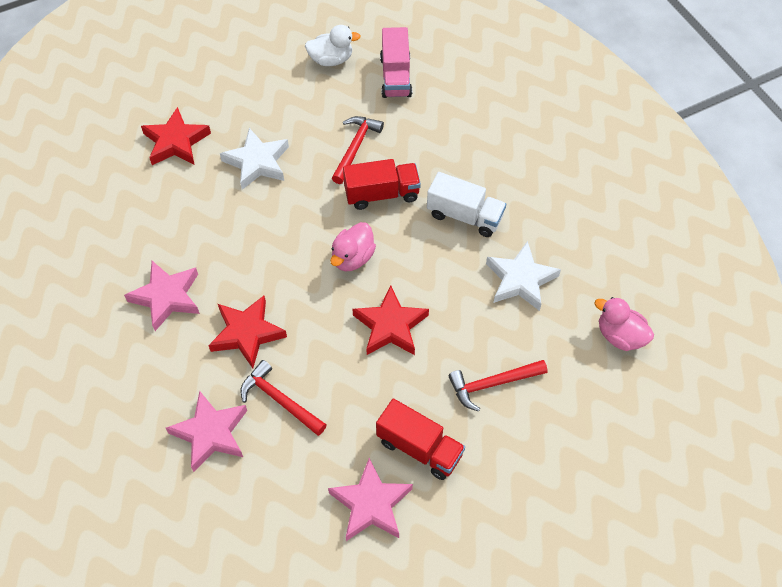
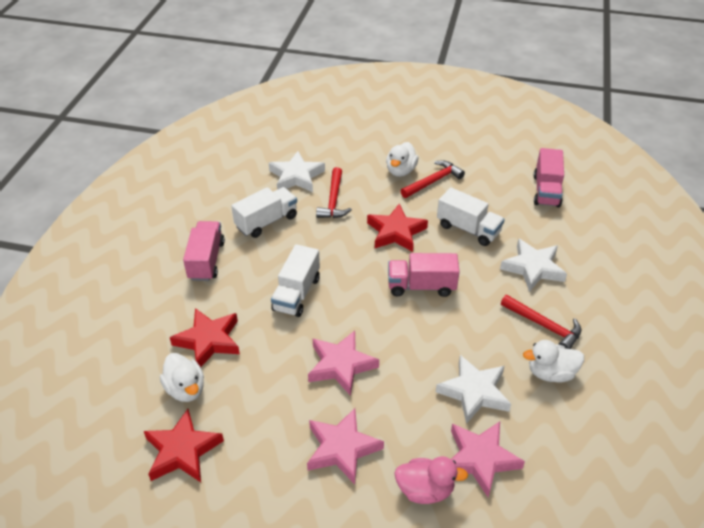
pink duck: 2 -> 1
pink truck: 1 -> 3
red truck: 2 -> 0
white duck: 1 -> 3
white star: 2 -> 3
white truck: 1 -> 3

